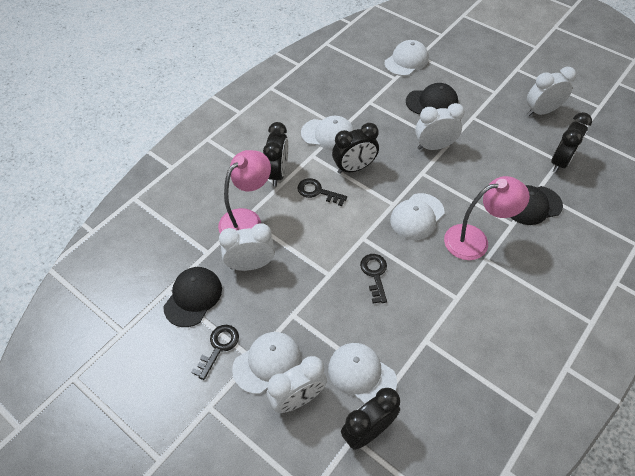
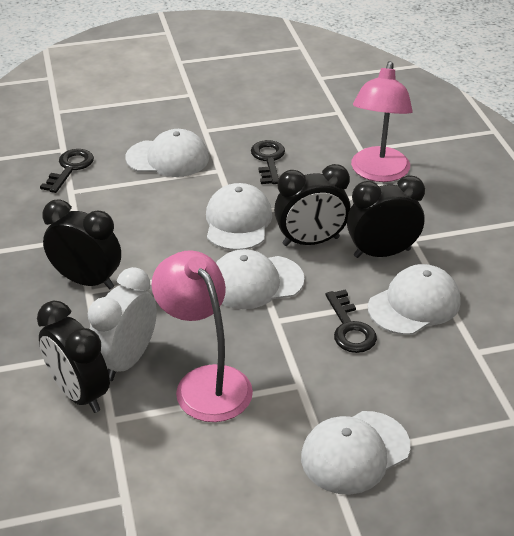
black cap: 3 -> 0
white clock: 4 -> 1

